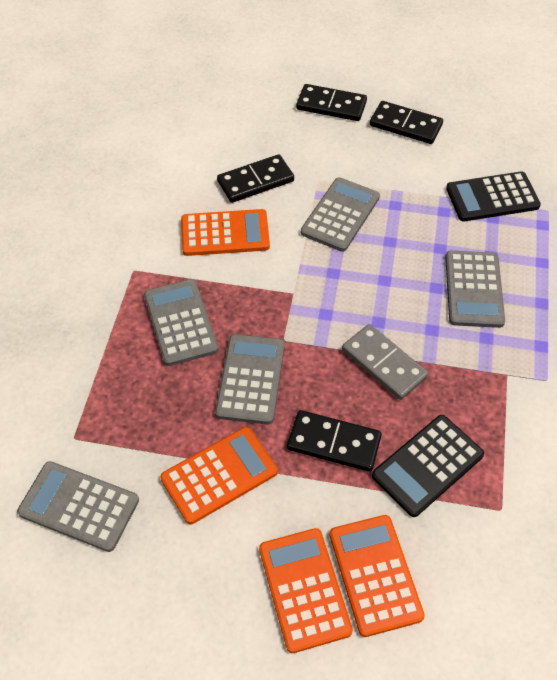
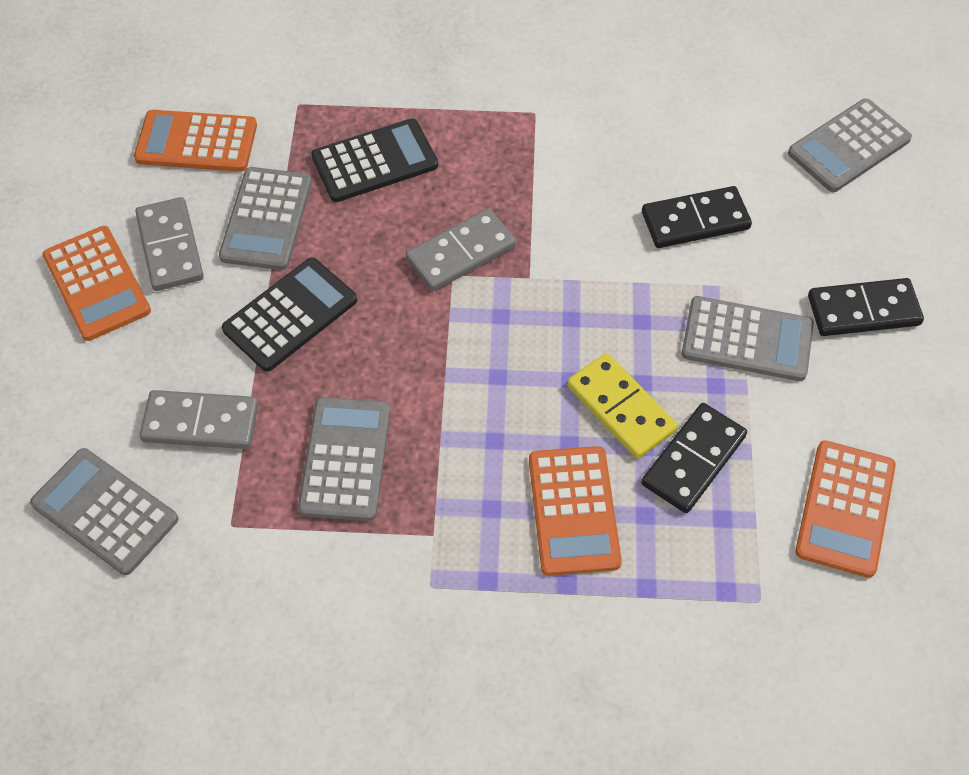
black domino: 4 -> 3
grey domino: 1 -> 3
yellow domino: 0 -> 1

